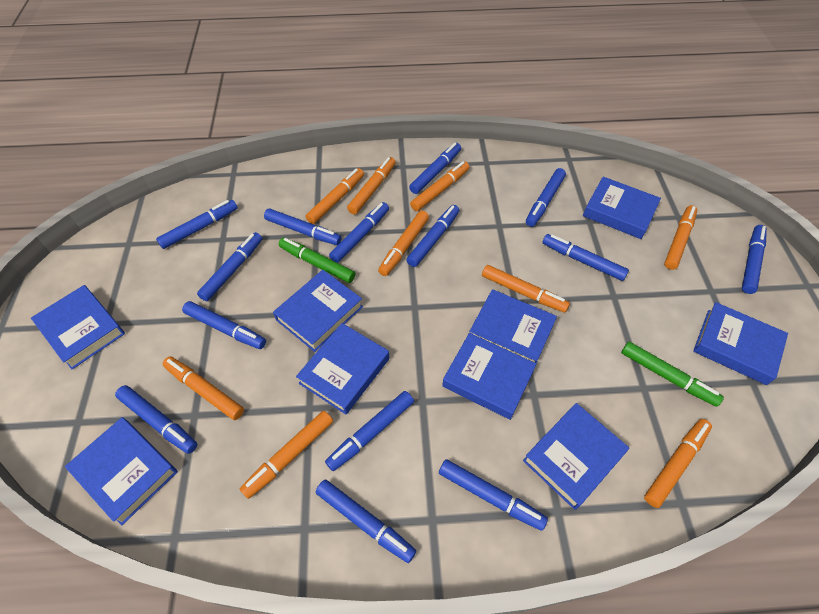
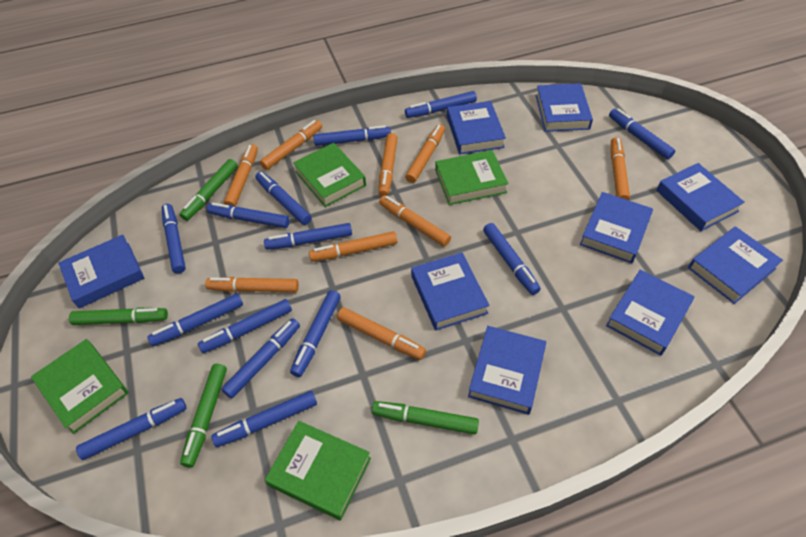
green book: 0 -> 4
green marker: 2 -> 4

